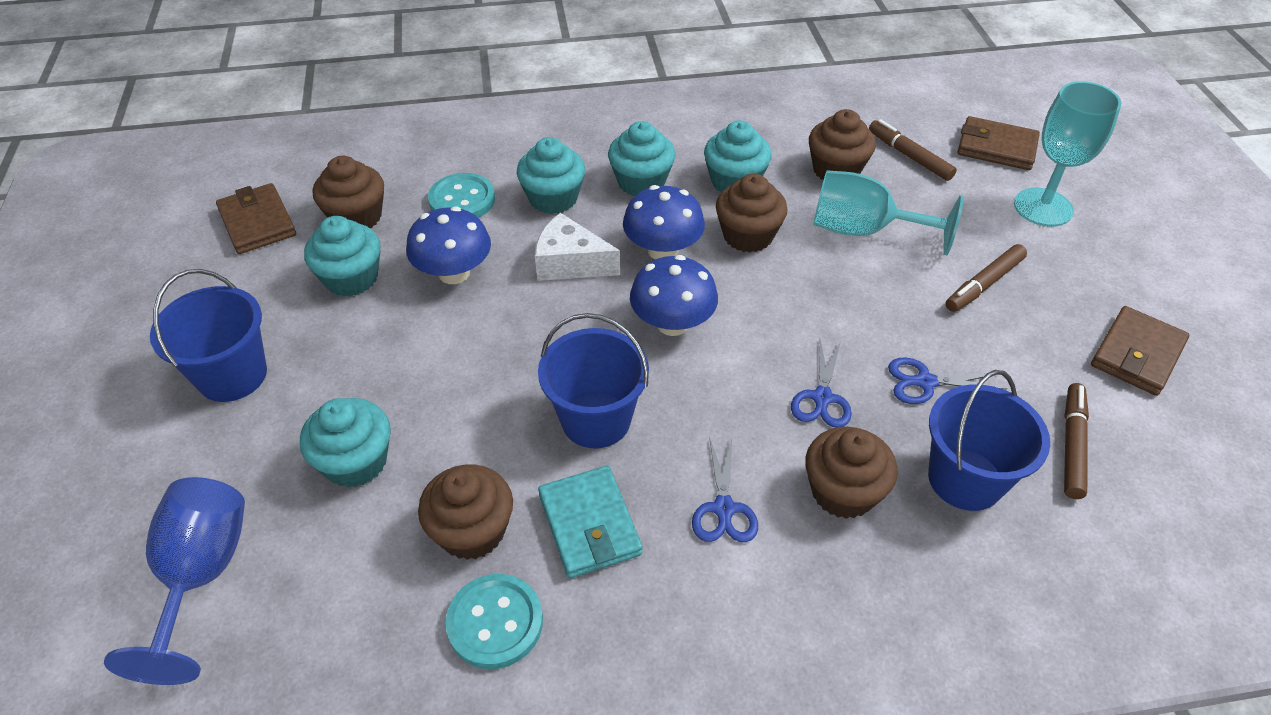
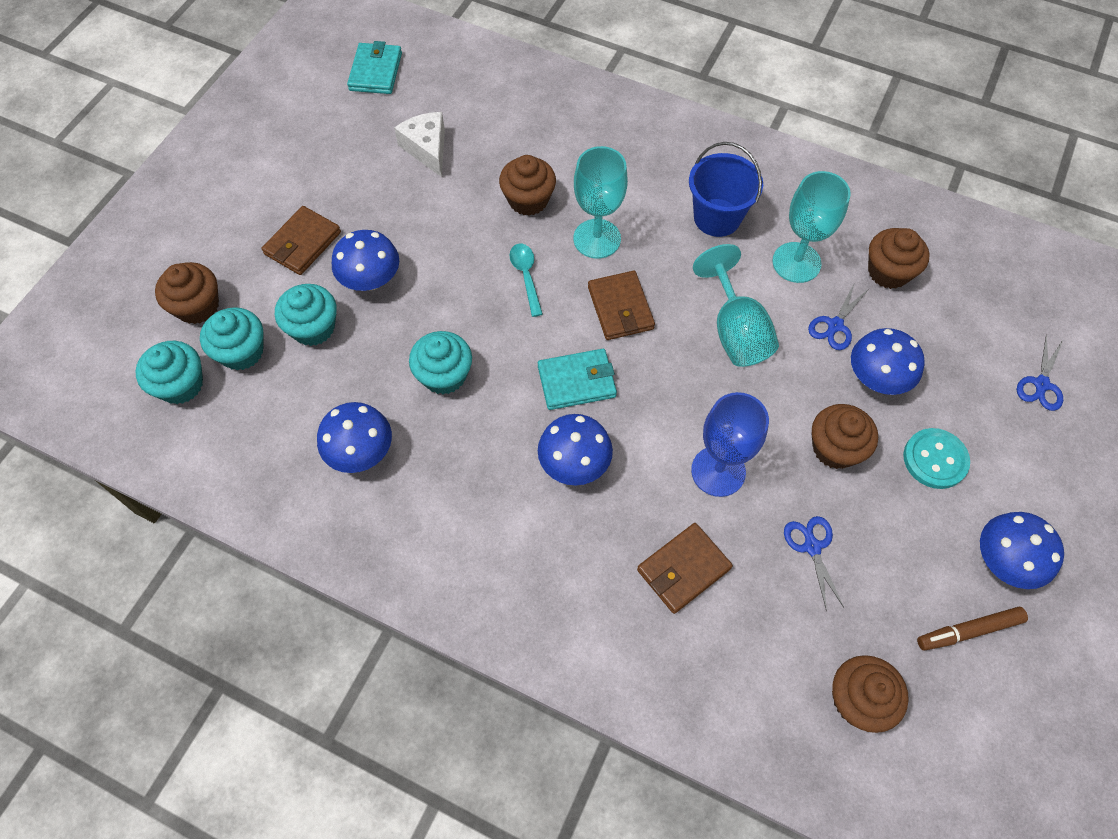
blue bucket: 3 -> 1
blue mushroom: 3 -> 5
brown marker: 3 -> 1
turquoise button: 2 -> 1
turquoise cupcake: 5 -> 4
turquoise goblet: 2 -> 3
turquoise spoon: 0 -> 1
turquoise wallet: 1 -> 2

